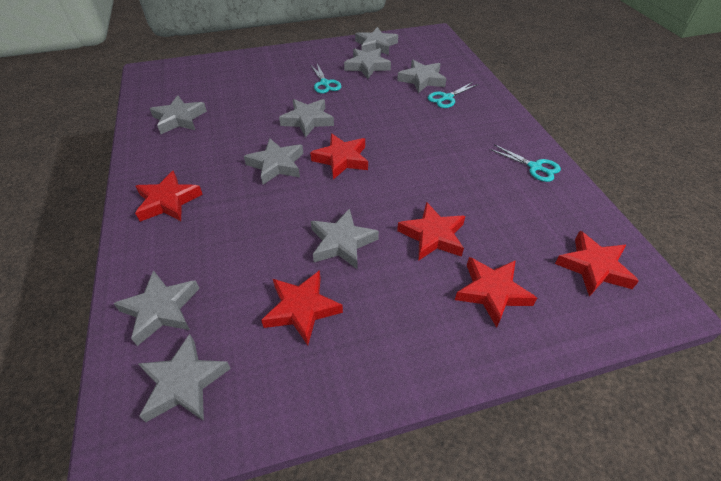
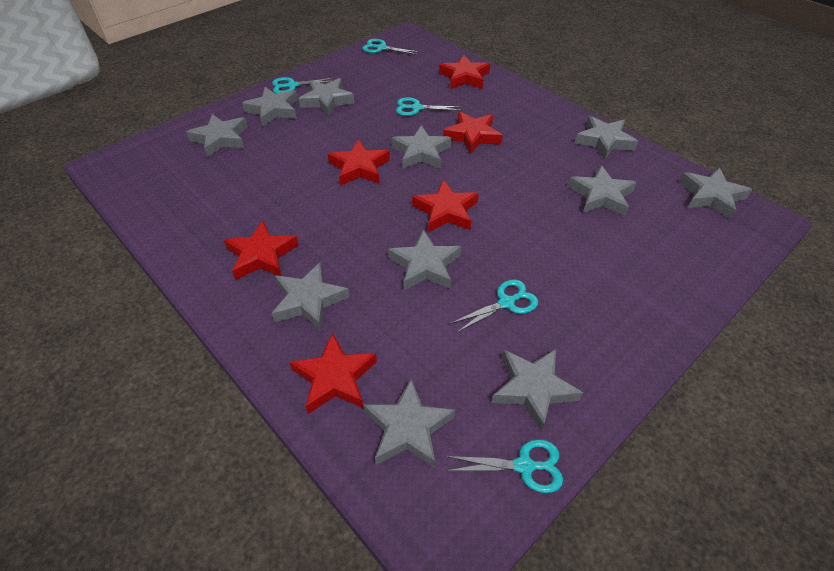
grey star: 9 -> 11
turquoise scissors: 3 -> 5

